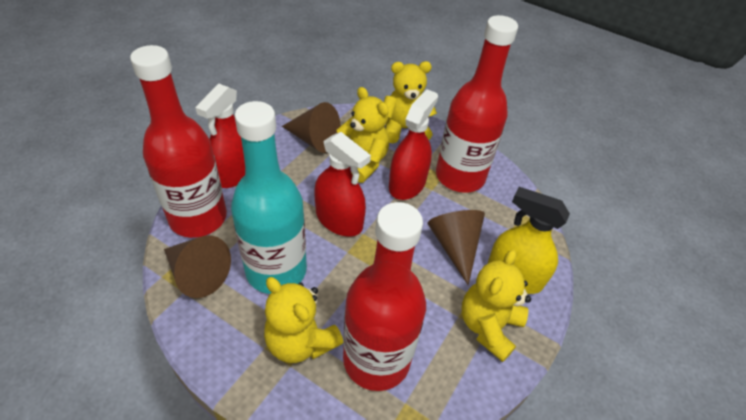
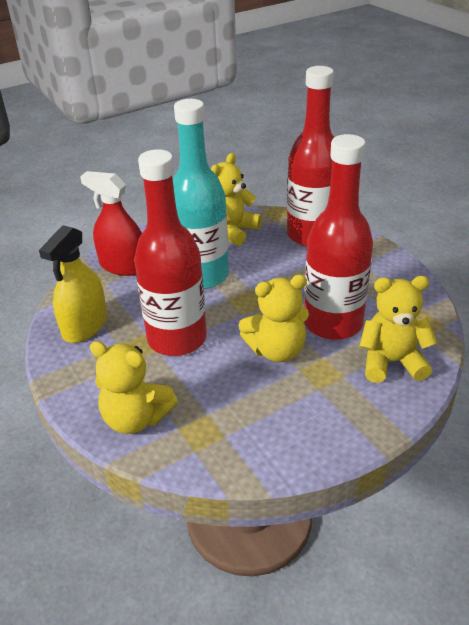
brown cone: 3 -> 0
red spray bottle: 3 -> 1

